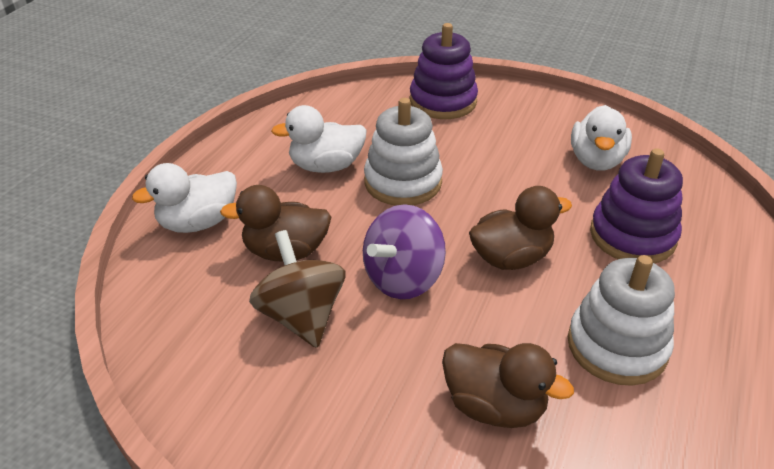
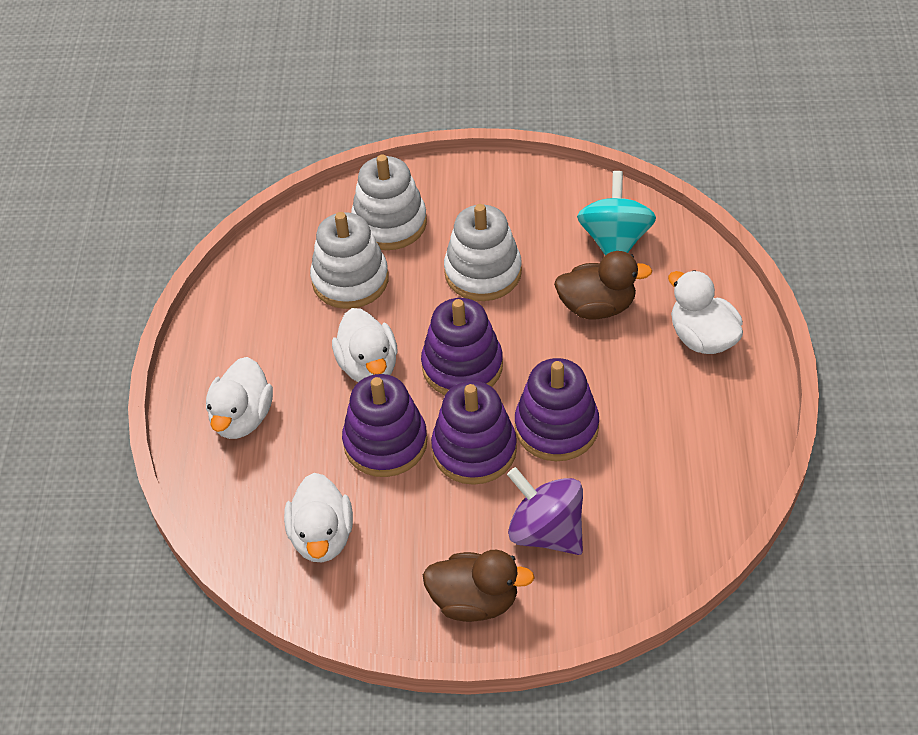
brown duck: 3 -> 2
brown spinning top: 1 -> 0
purple stacking toy: 2 -> 4
turquoise spinning top: 0 -> 1
white duck: 3 -> 4
white stacking toy: 2 -> 3

